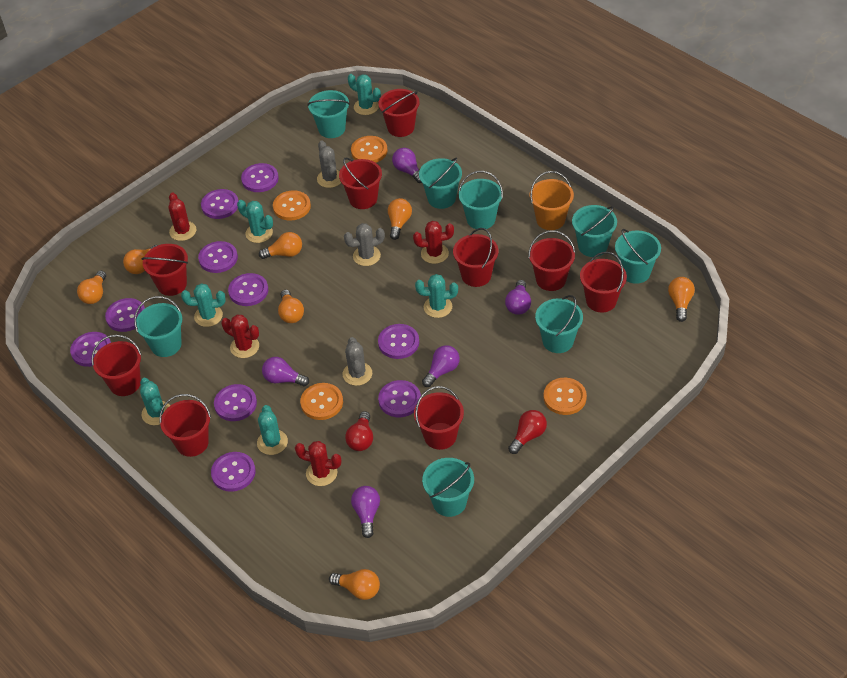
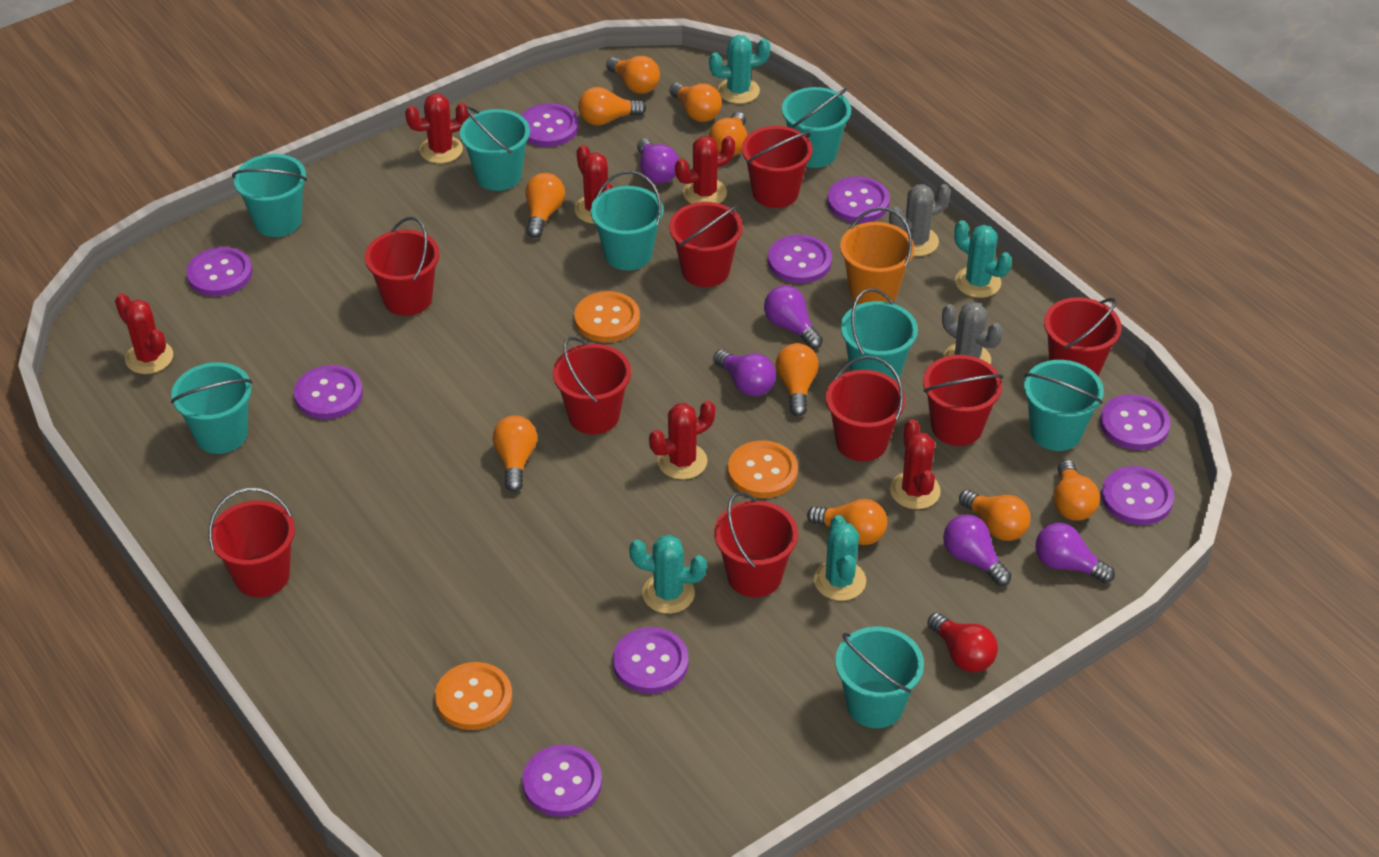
grey cactus: 3 -> 2
orange button: 4 -> 3
orange light bulb: 7 -> 10
purple button: 10 -> 9
red cactus: 4 -> 6
red light bulb: 2 -> 1
turquoise cactus: 6 -> 4

